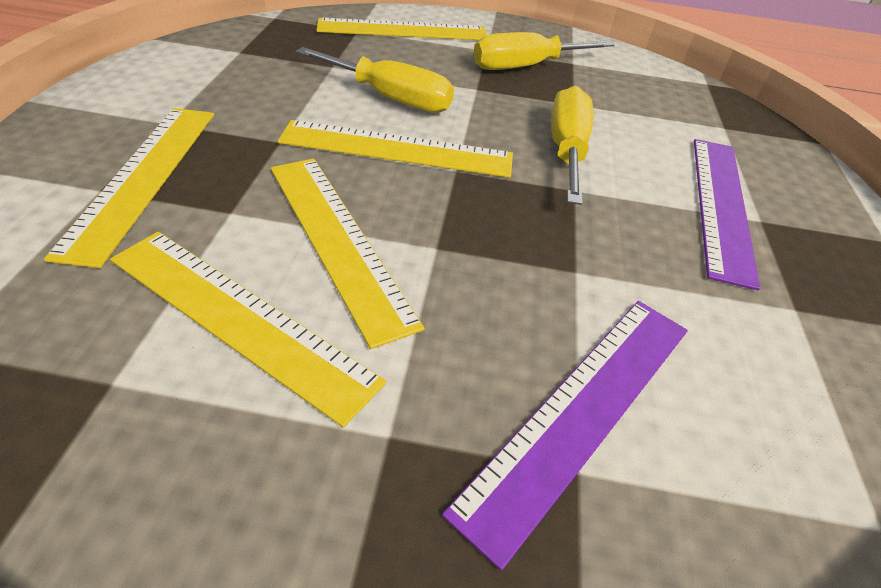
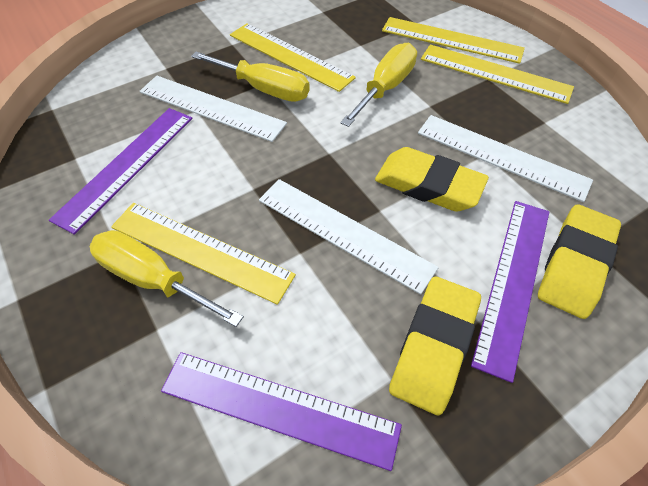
purple ruler: 2 -> 3
white ruler: 0 -> 3
yellow eraser: 0 -> 3
yellow ruler: 5 -> 4

